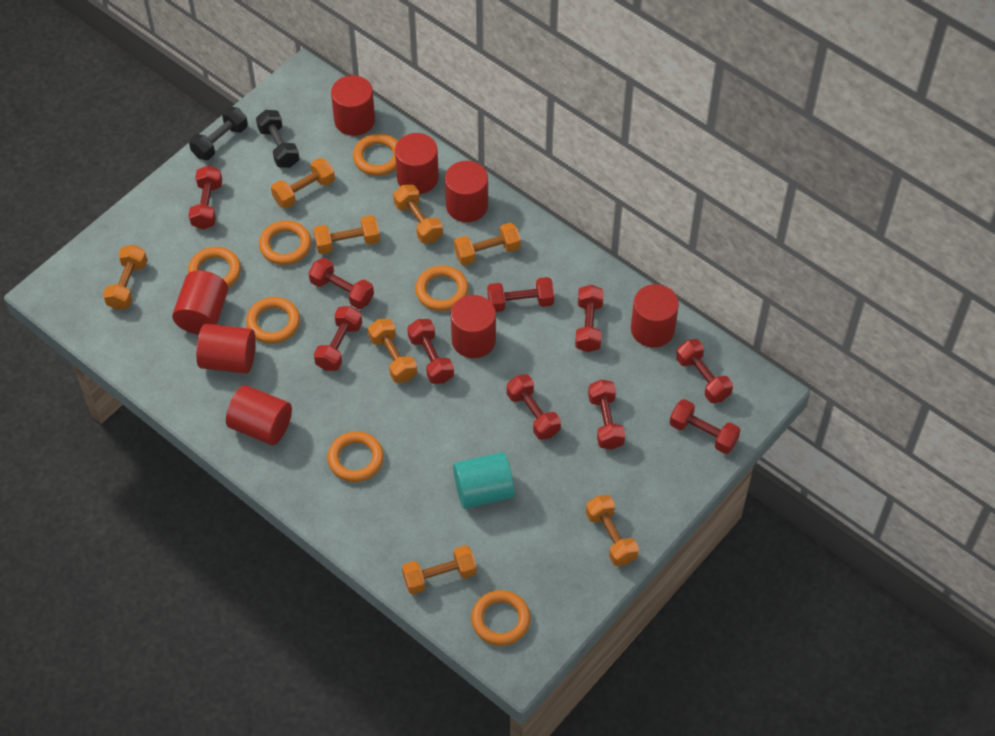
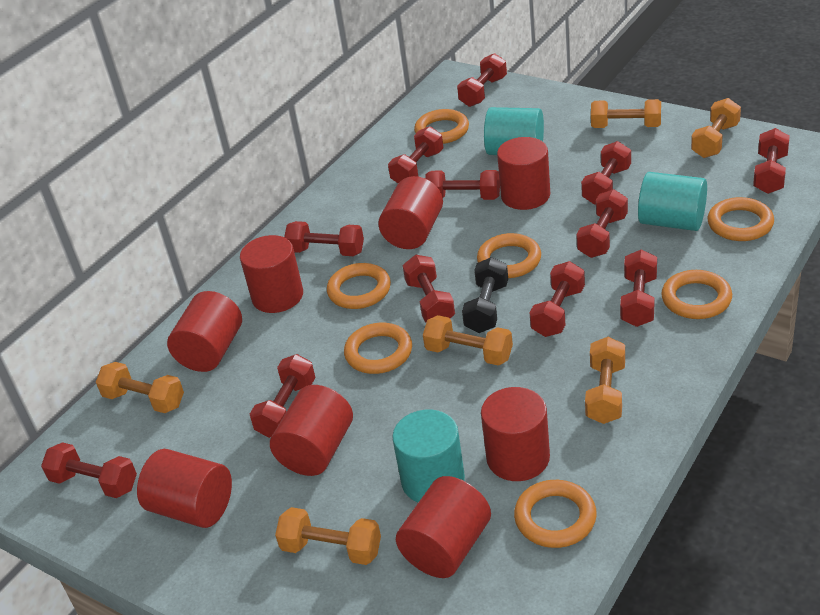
black dumbbell: 2 -> 1
orange dumbbell: 8 -> 6
red dumbbell: 10 -> 12
turquoise cylinder: 1 -> 3

